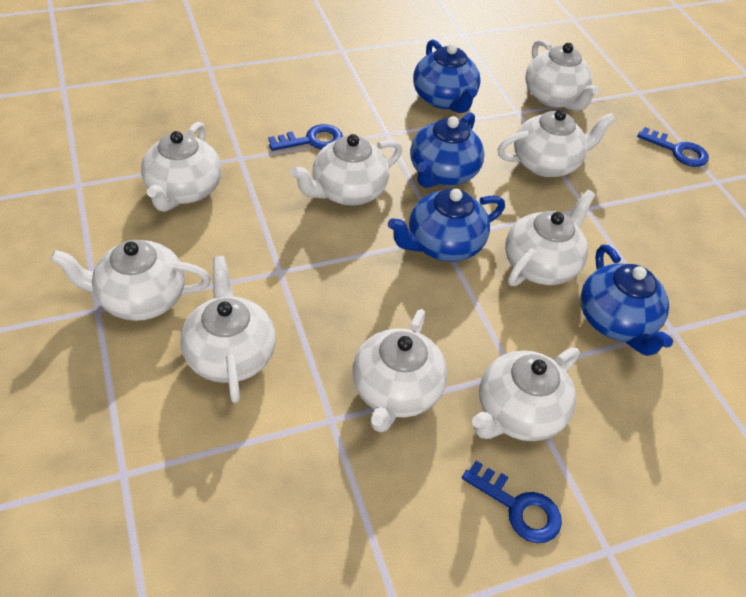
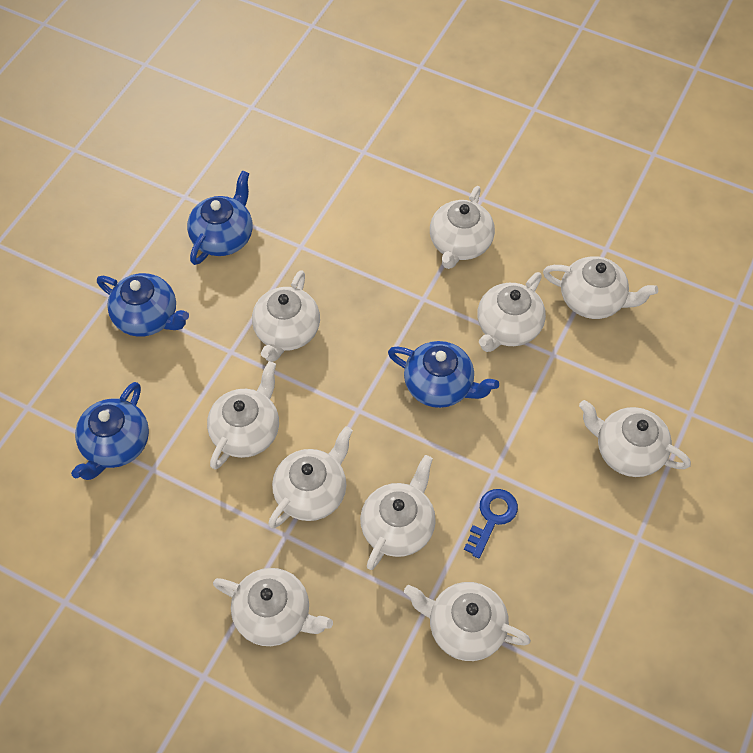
blue key: 3 -> 1
white teapot: 9 -> 10

